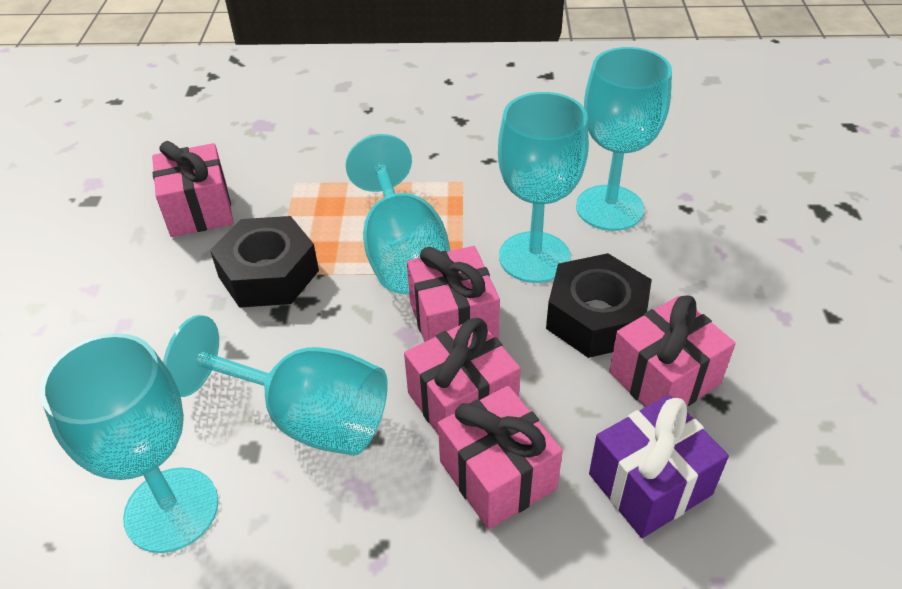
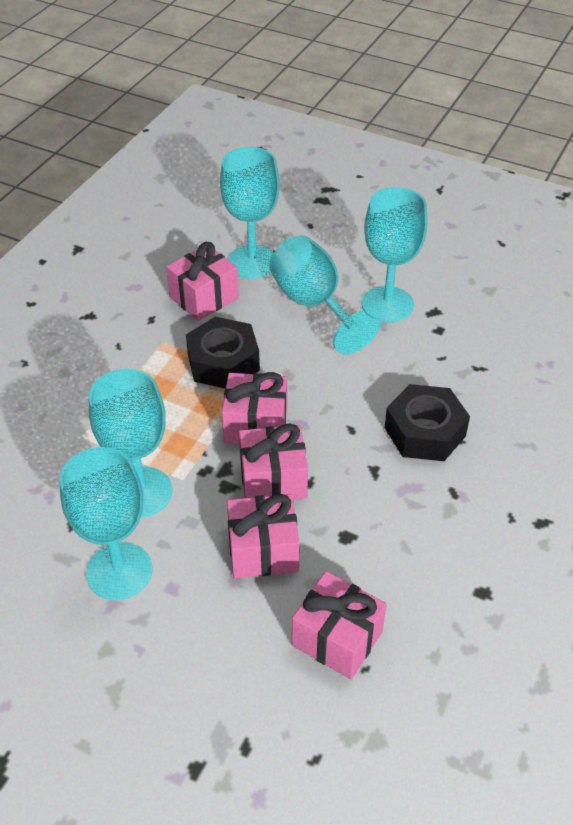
purple gift: 1 -> 0

